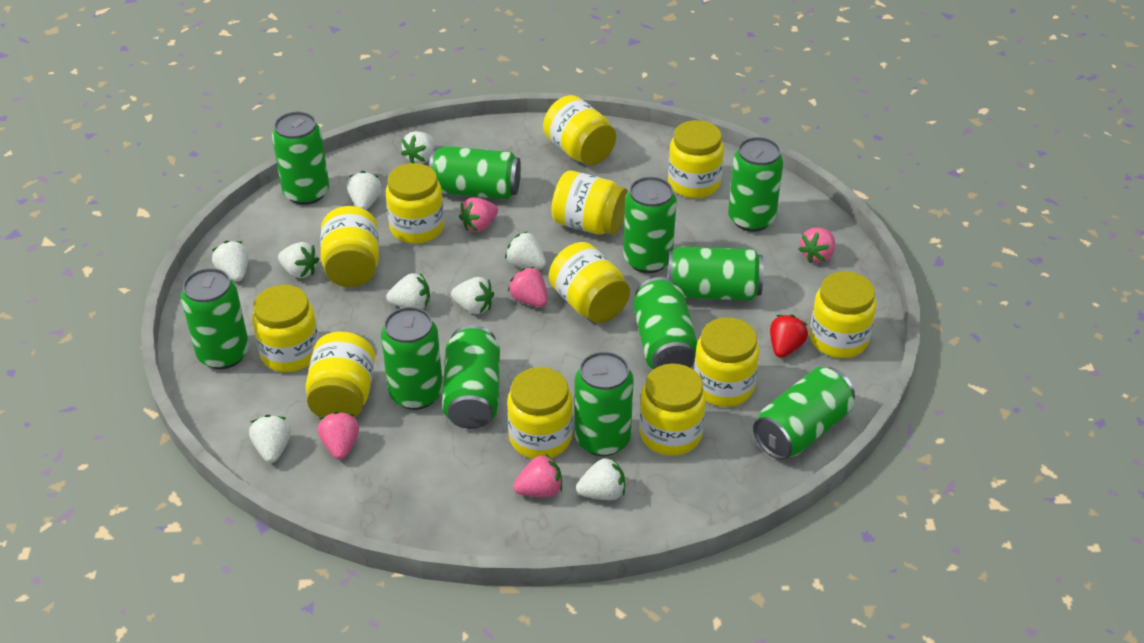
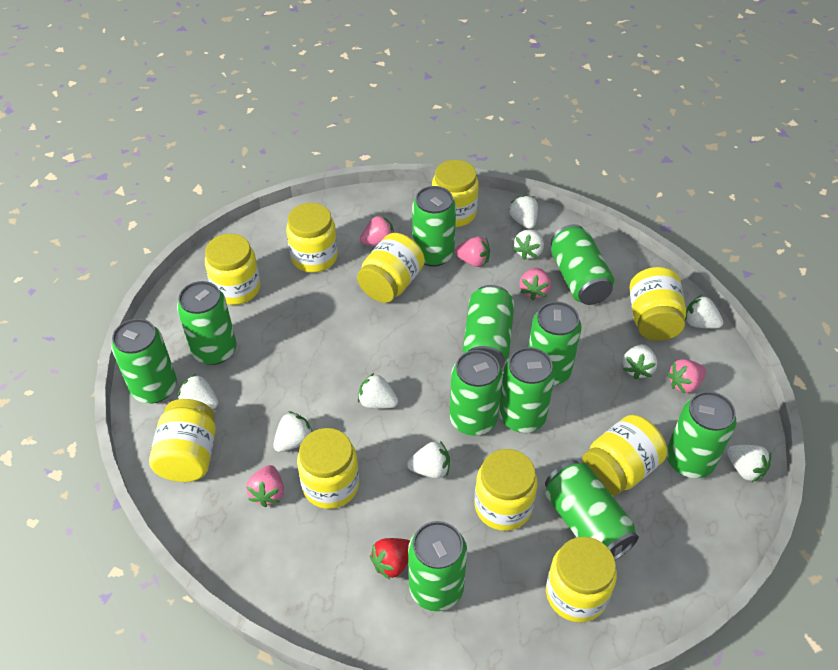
yellow jar: 12 -> 10

